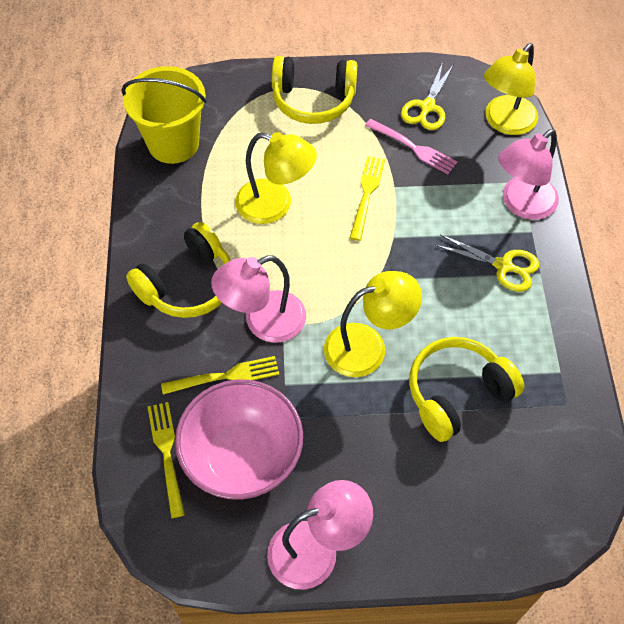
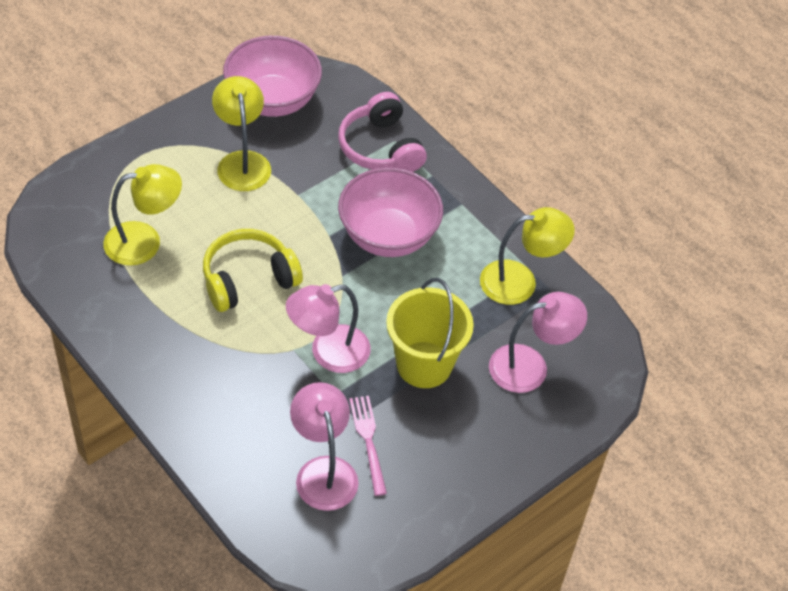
pink bowl: 1 -> 2
pink headphones: 0 -> 1
yellow fork: 3 -> 0
yellow headphones: 3 -> 1
yellow scissors: 2 -> 0

